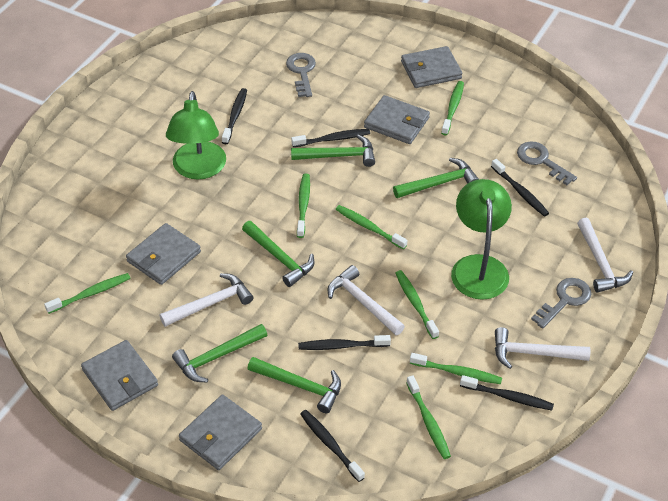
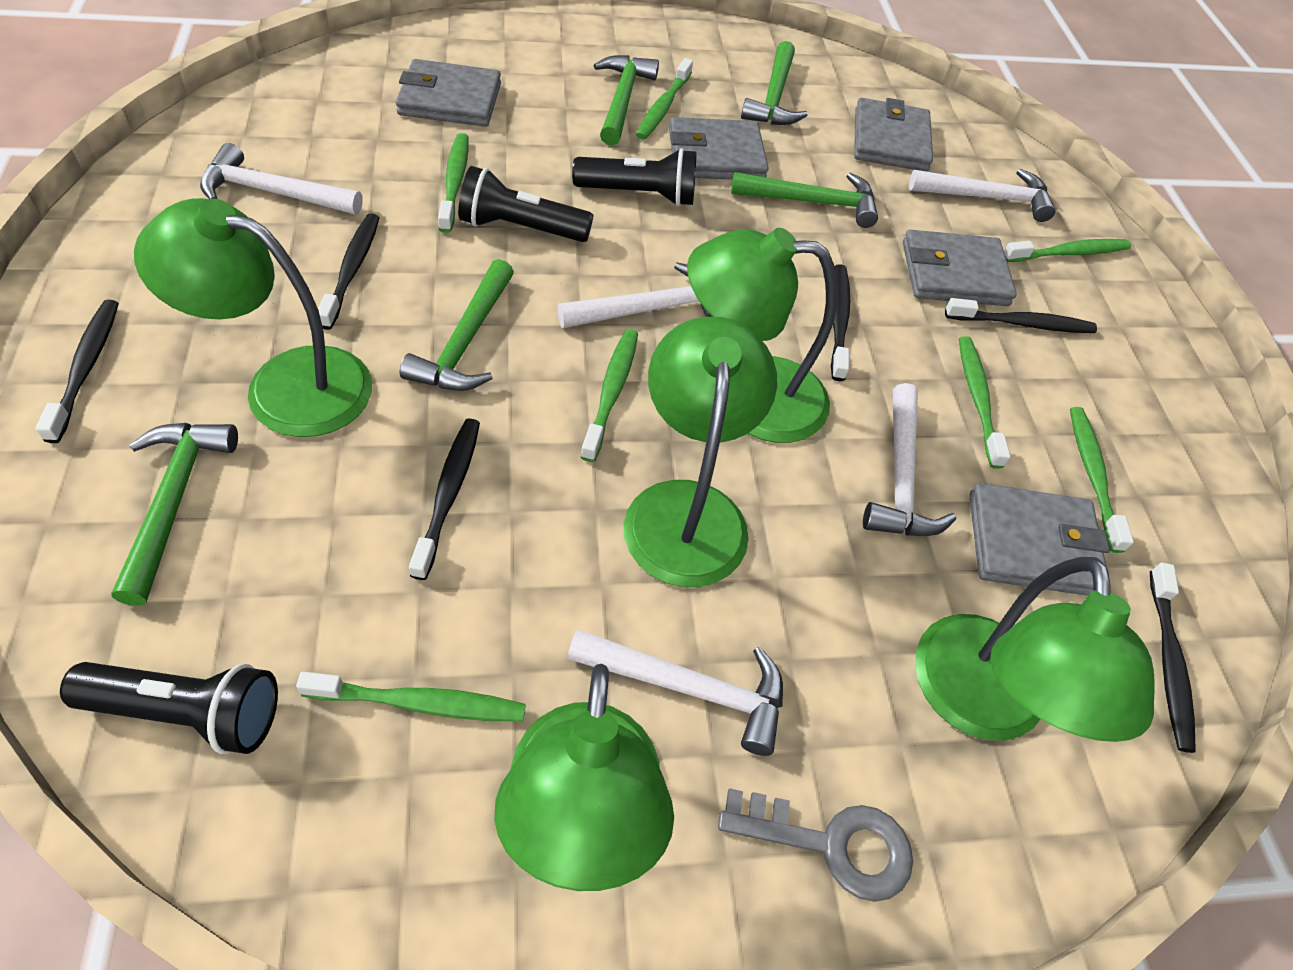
black flashlight: 0 -> 3
green lamp: 2 -> 5
grey key: 3 -> 1
white hammer: 4 -> 5

